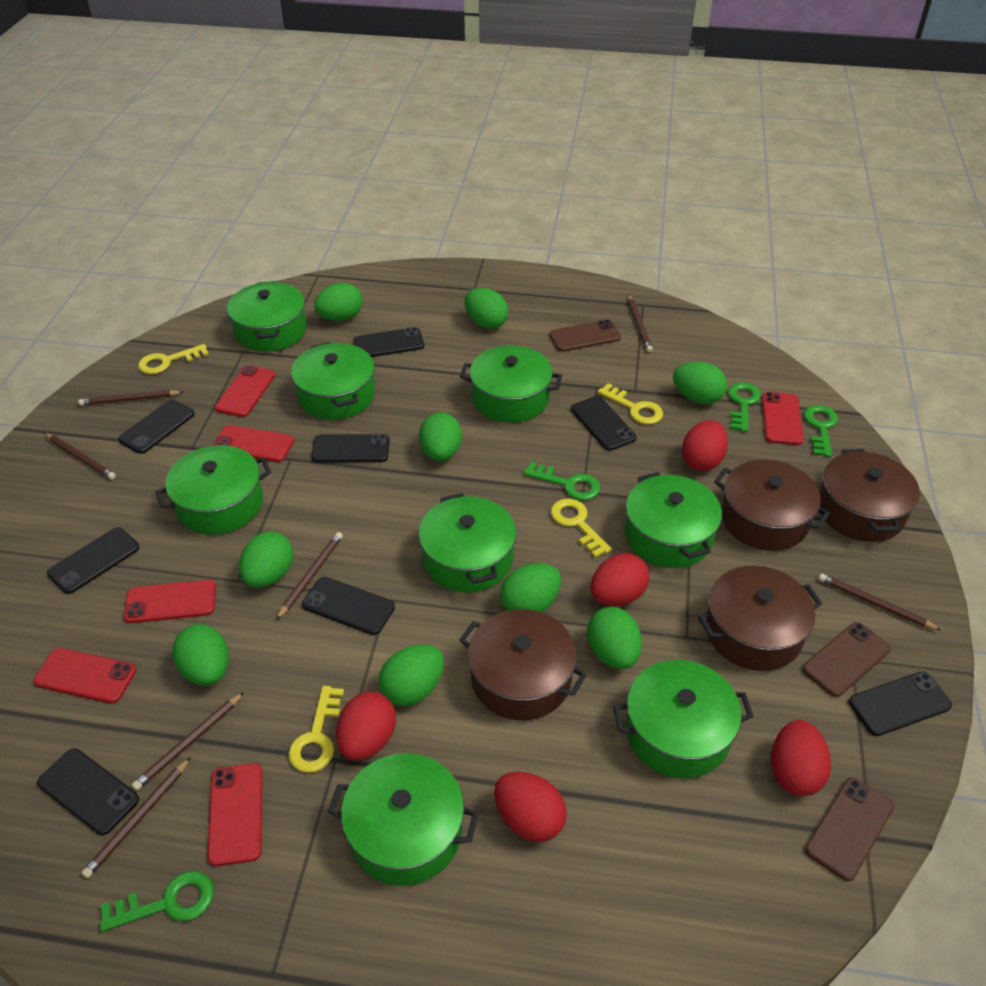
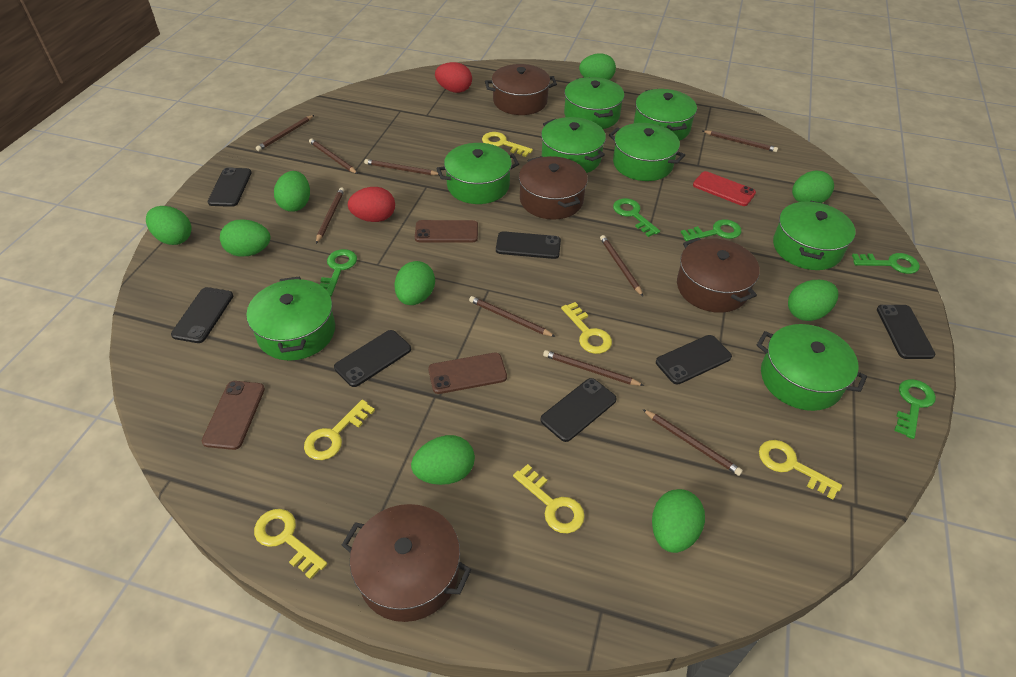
black phone: 8 -> 7
brown pencil: 7 -> 9
green key: 4 -> 5
red egg: 5 -> 2
red phone: 6 -> 1
yellow key: 4 -> 6

